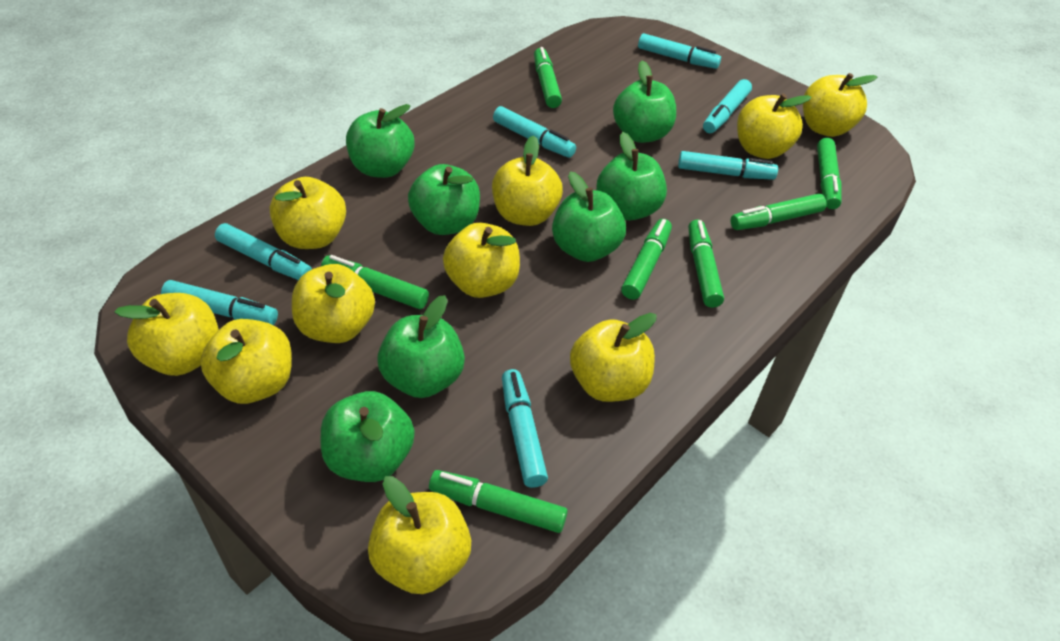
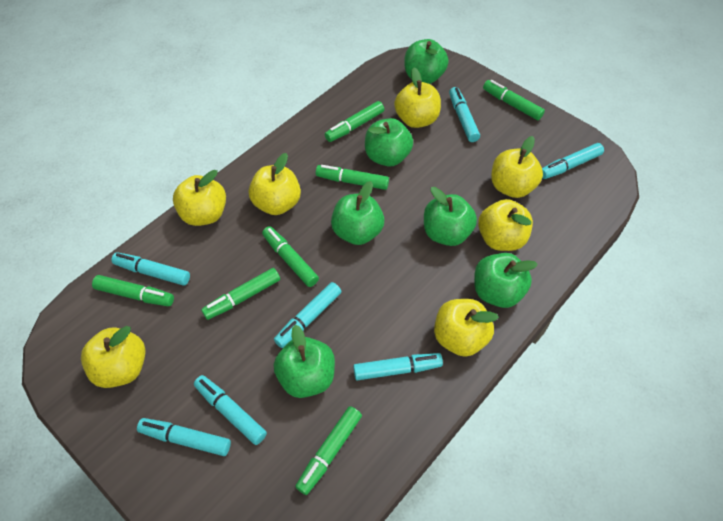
green apple: 7 -> 6
yellow apple: 10 -> 7

